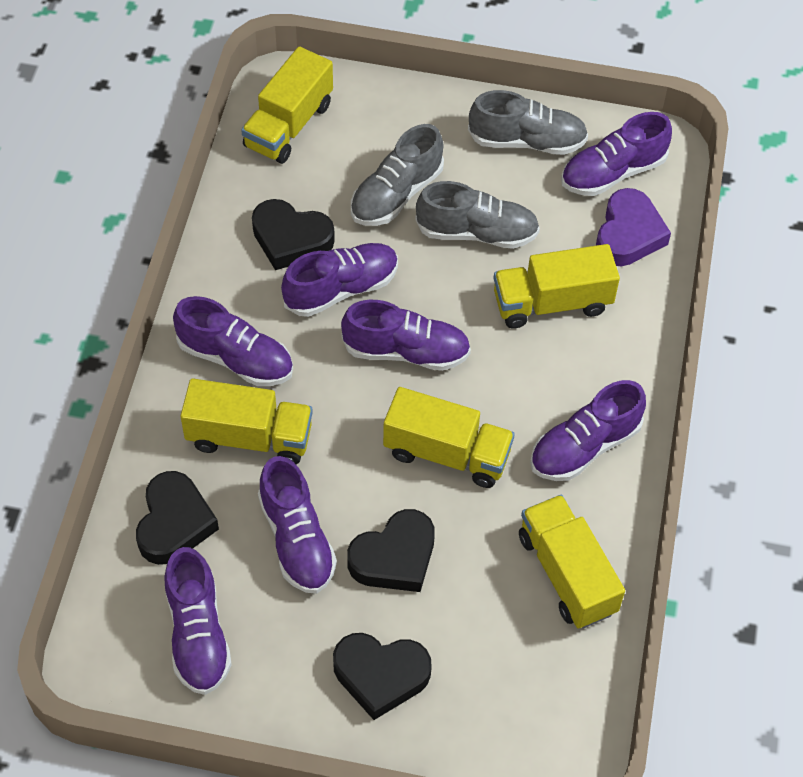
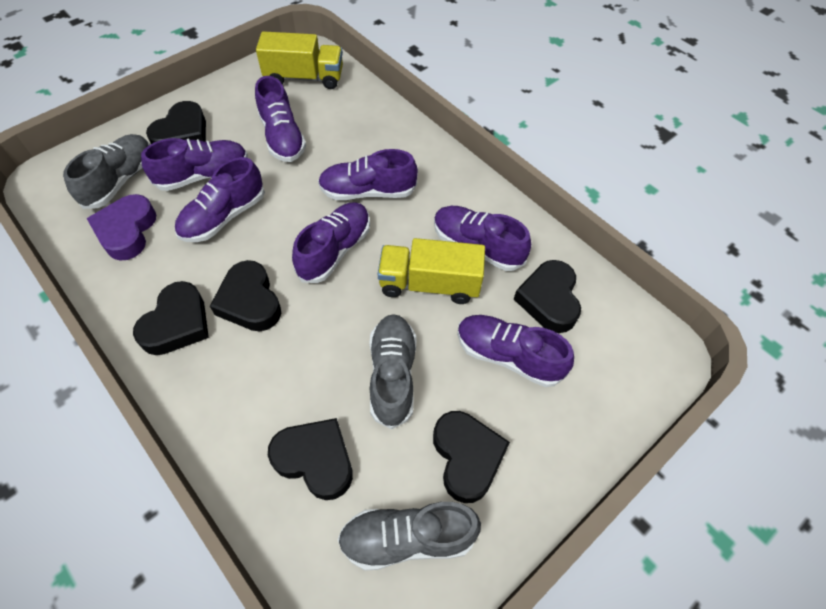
black heart: 4 -> 6
yellow truck: 5 -> 2

